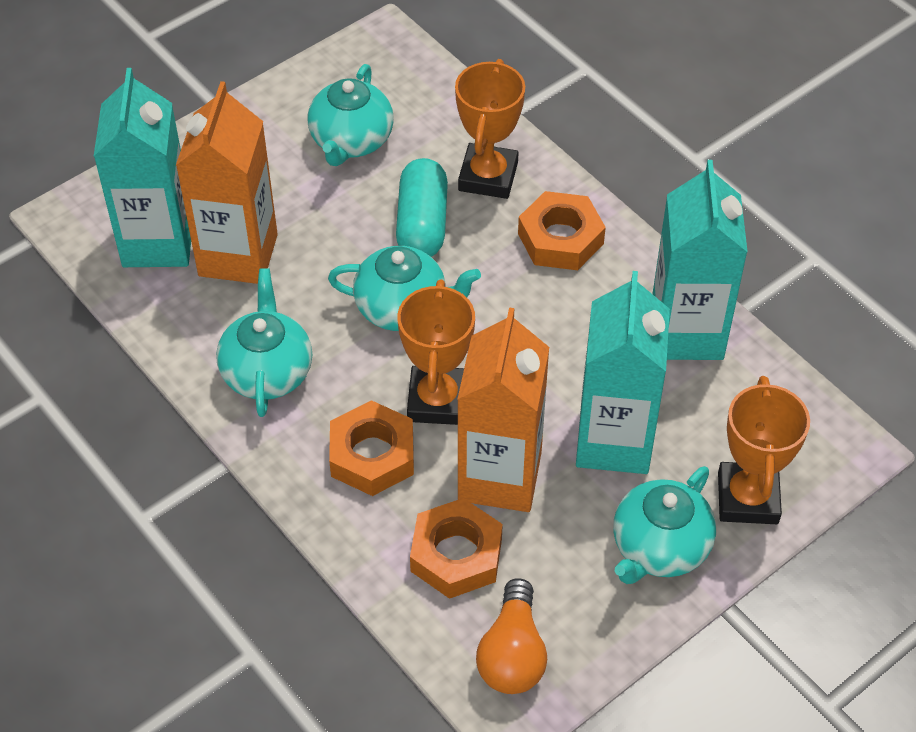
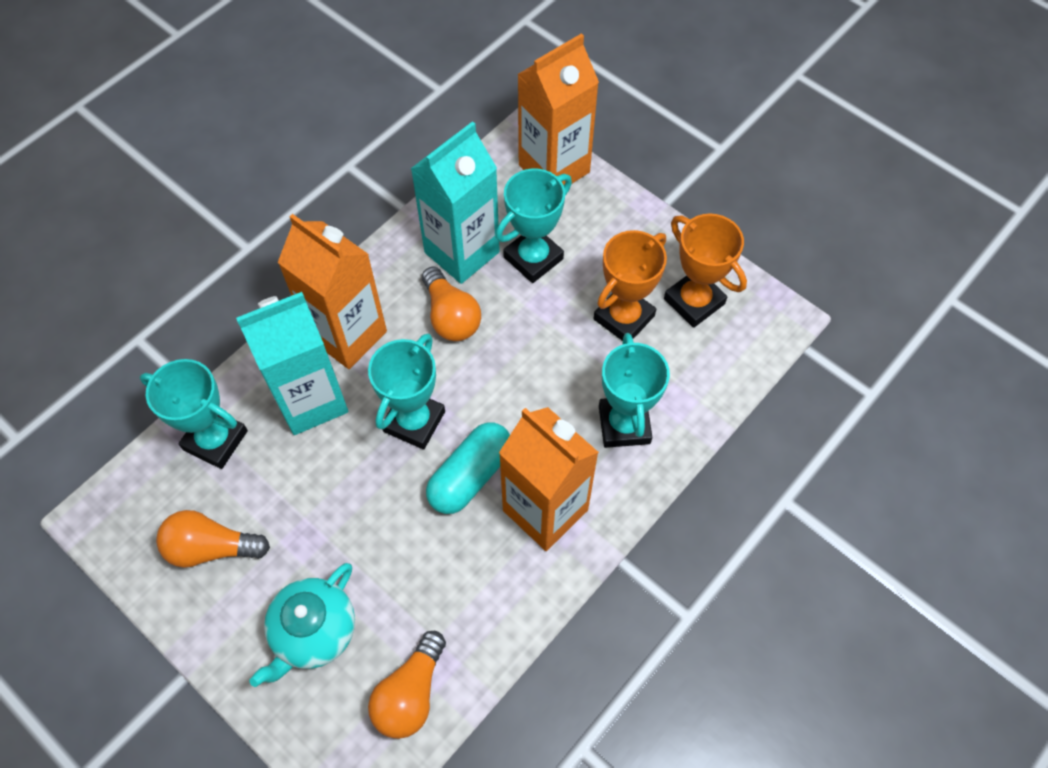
orange carton: 2 -> 3
orange light bulb: 1 -> 3
orange nut: 3 -> 0
orange trophy: 3 -> 2
turquoise carton: 3 -> 2
turquoise teapot: 4 -> 1
turquoise trophy: 0 -> 4

